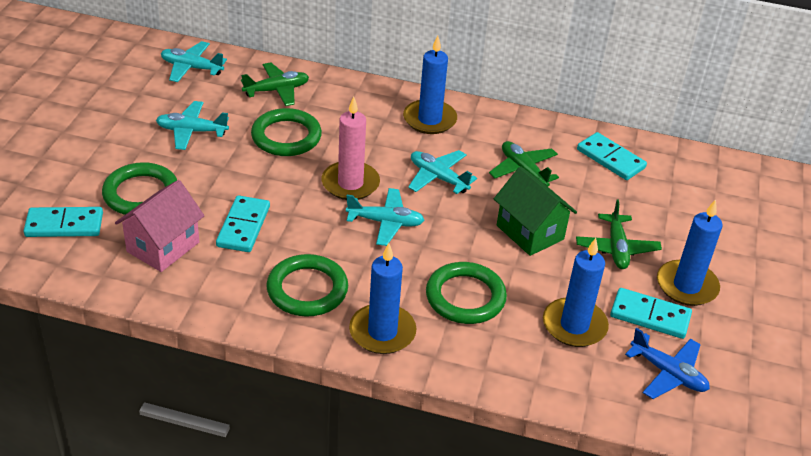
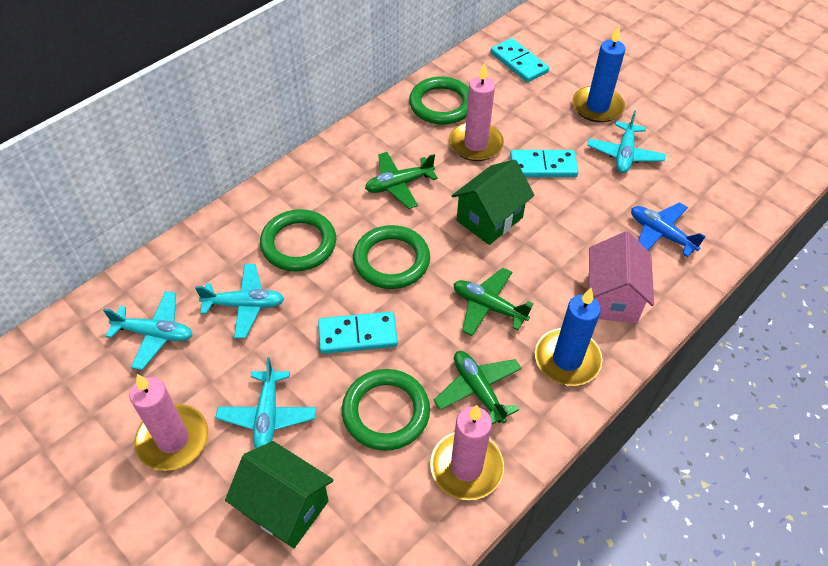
blue candle: 4 -> 2
green house: 1 -> 2
pink candle: 1 -> 3
turquoise domino: 4 -> 3

